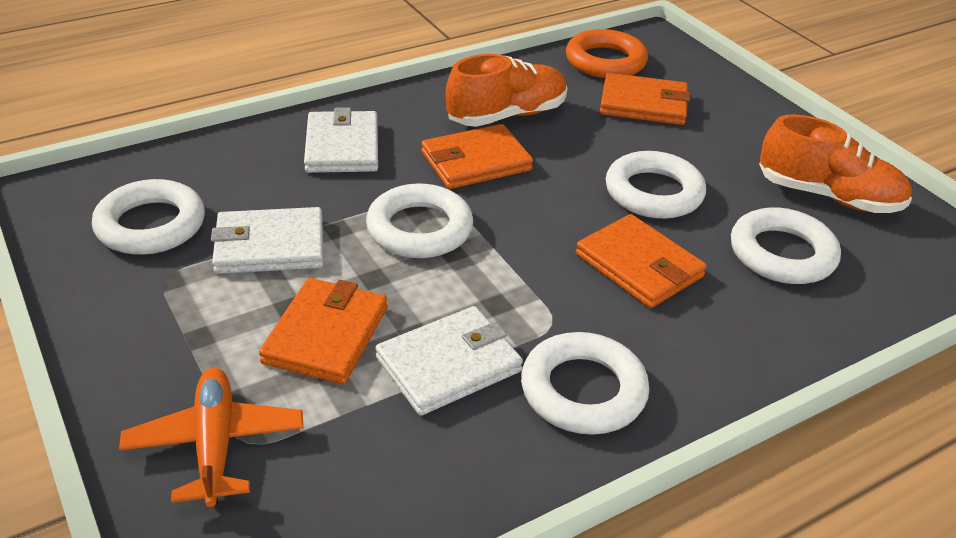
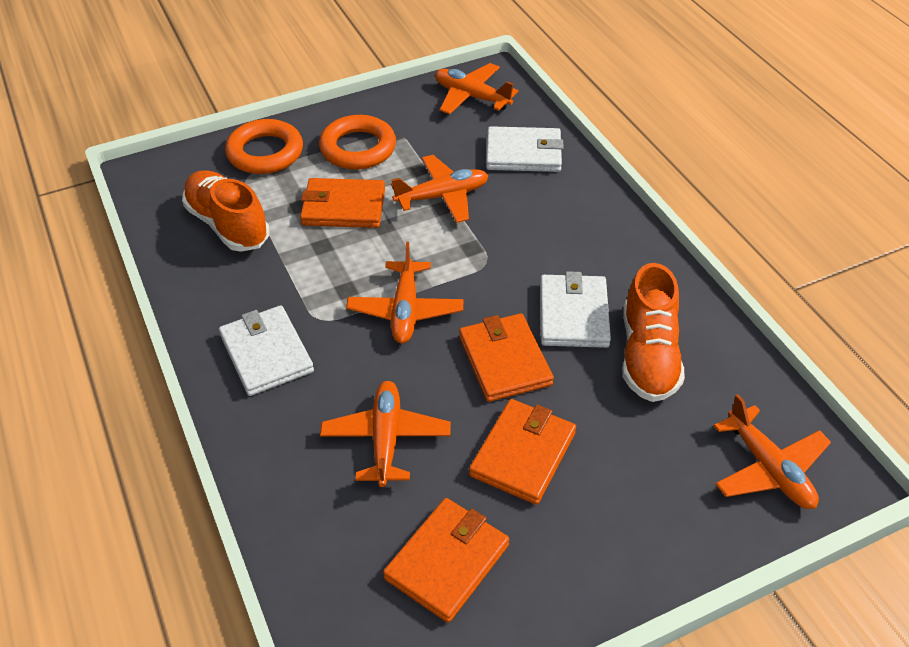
orange plane: 1 -> 5
orange ring: 1 -> 2
white ring: 5 -> 0

